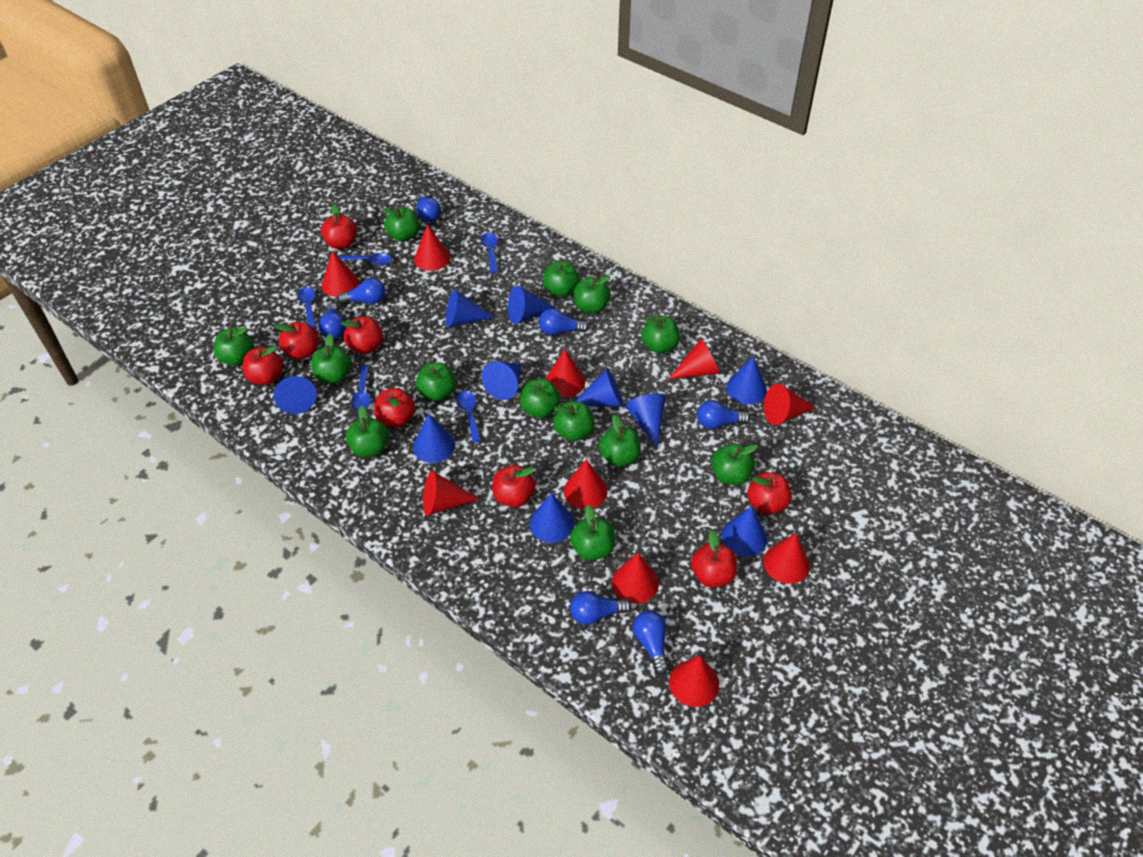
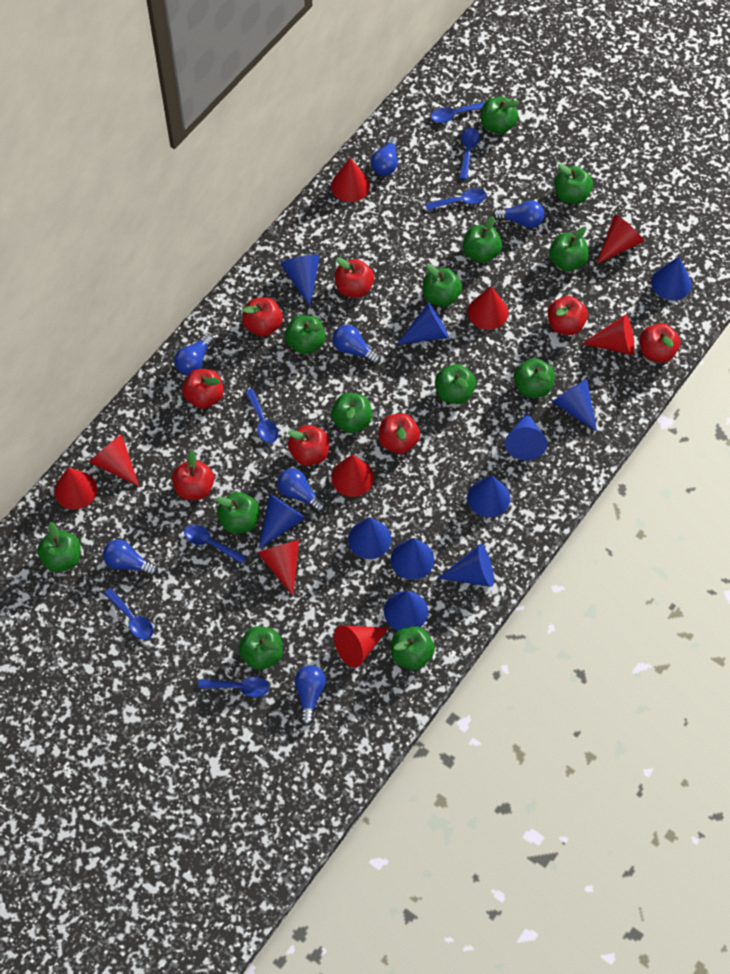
blue cone: 10 -> 11
blue spoon: 5 -> 7
red cone: 10 -> 9

